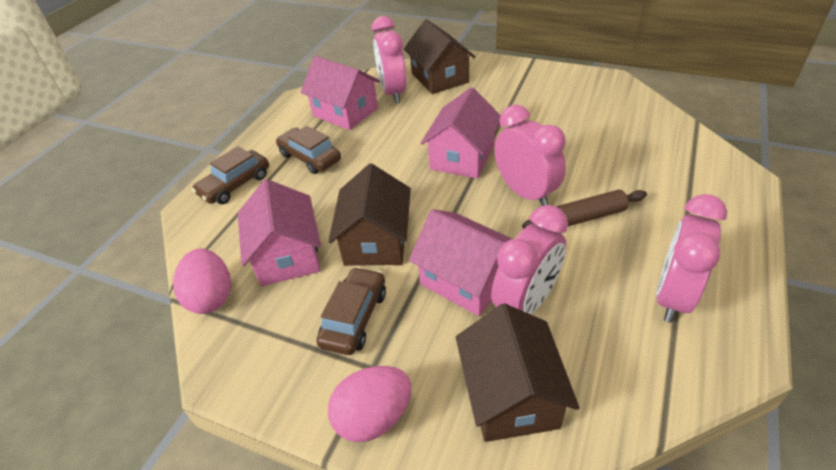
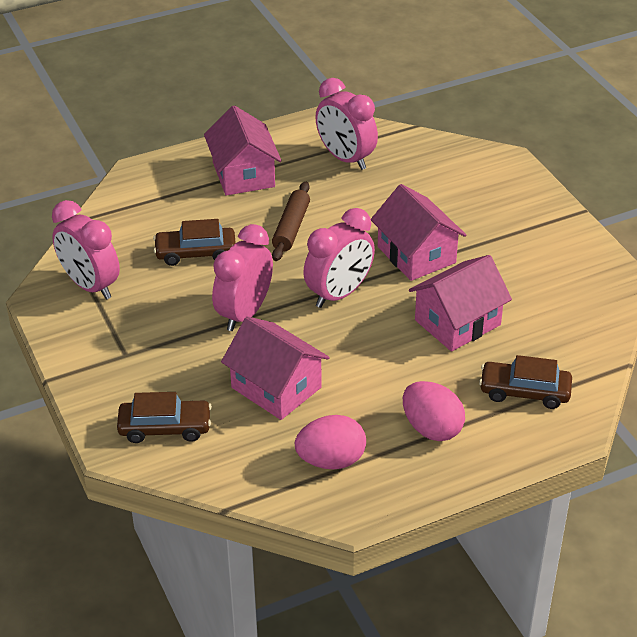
brown house: 3 -> 0

